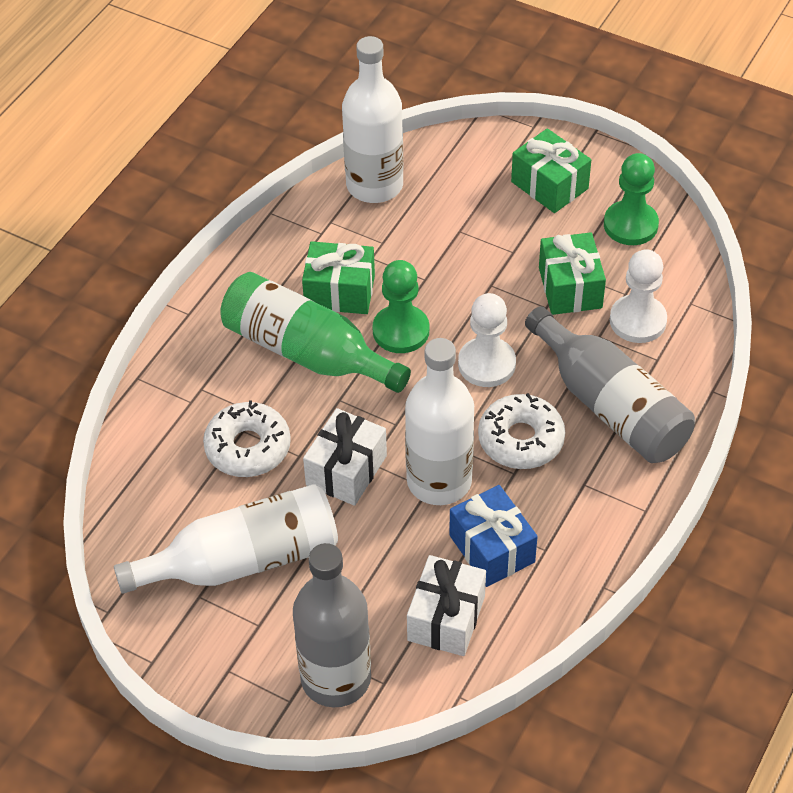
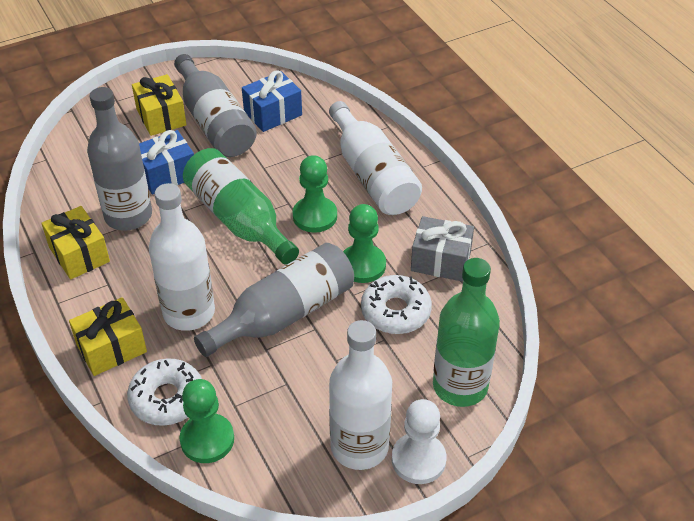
blue gift: 1 -> 2
green bottle: 1 -> 2
green gift: 3 -> 0
green pawn: 2 -> 3
grey bottle: 2 -> 3
grey gift: 0 -> 1
white gift: 2 -> 0
white pawn: 2 -> 1
yellow gift: 0 -> 3

